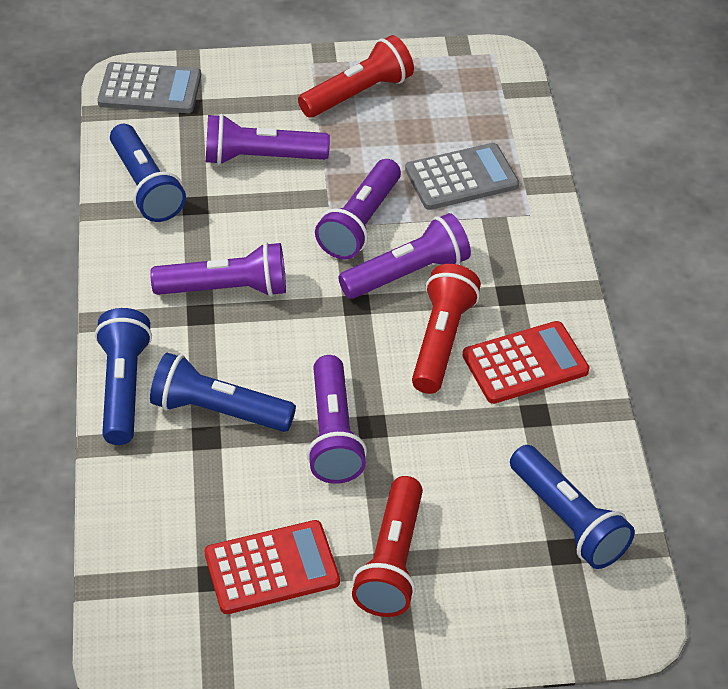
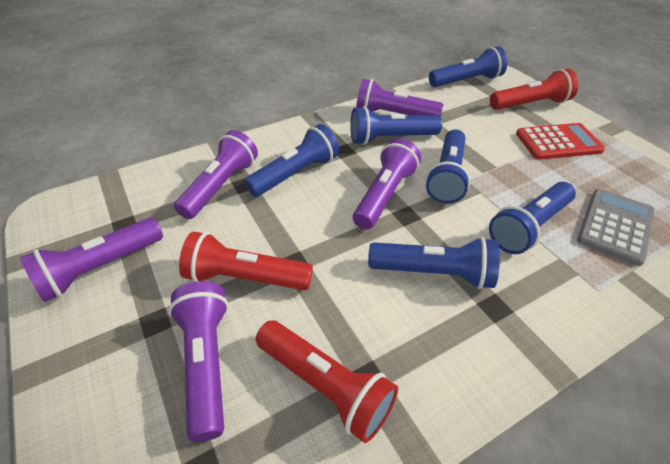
blue flashlight: 4 -> 6
grey calculator: 2 -> 1
red calculator: 2 -> 1

